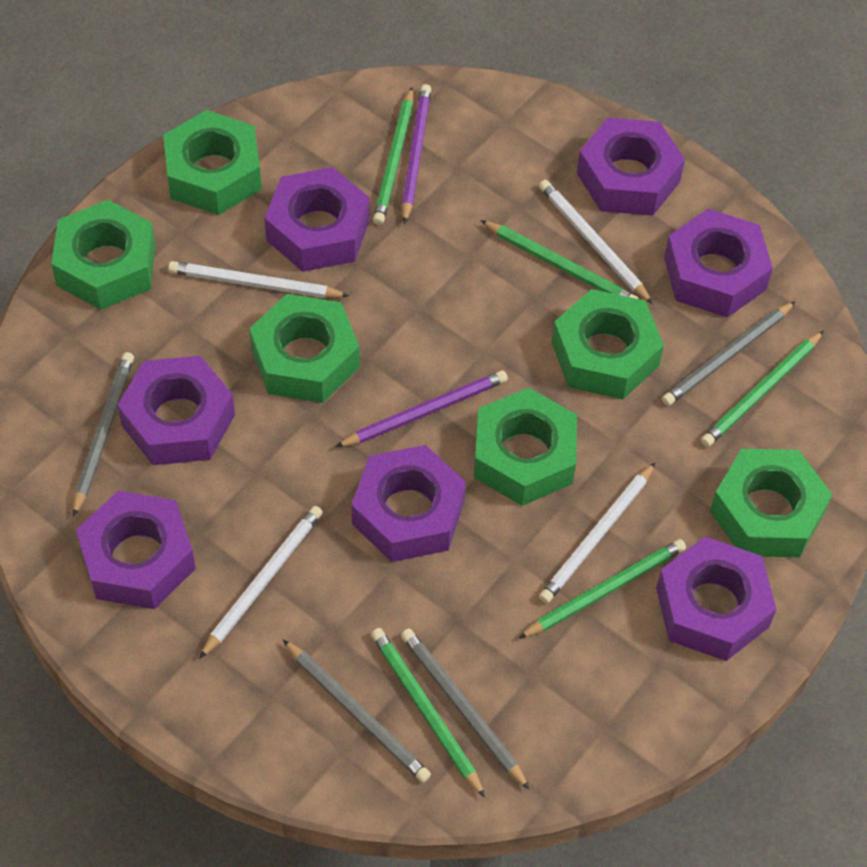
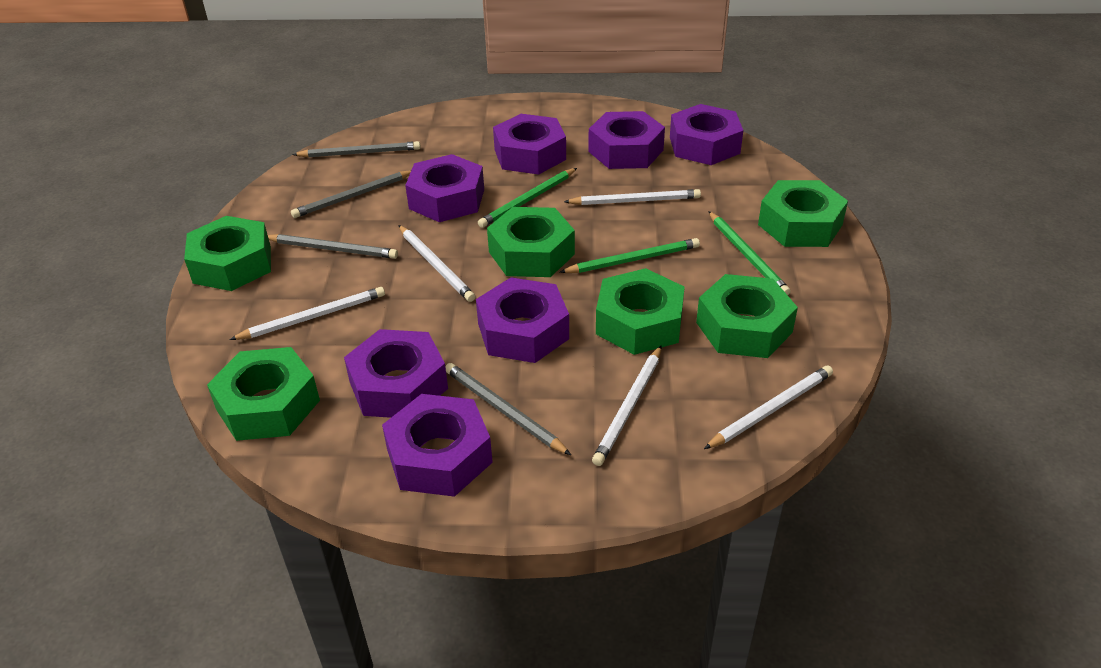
green pencil: 5 -> 3
purple pencil: 2 -> 0
white pencil: 4 -> 5

